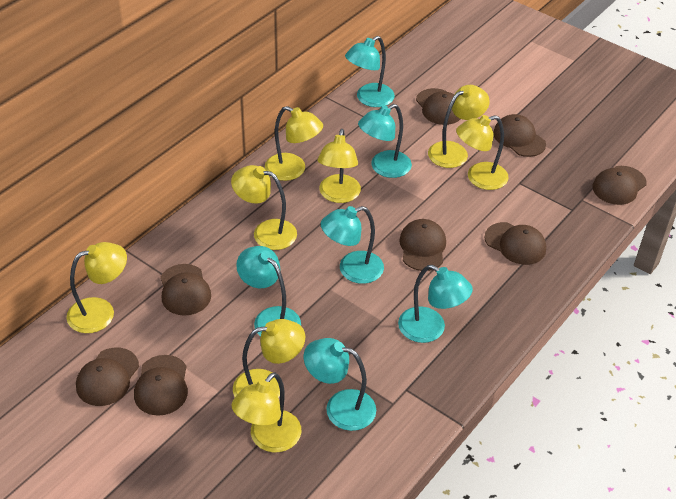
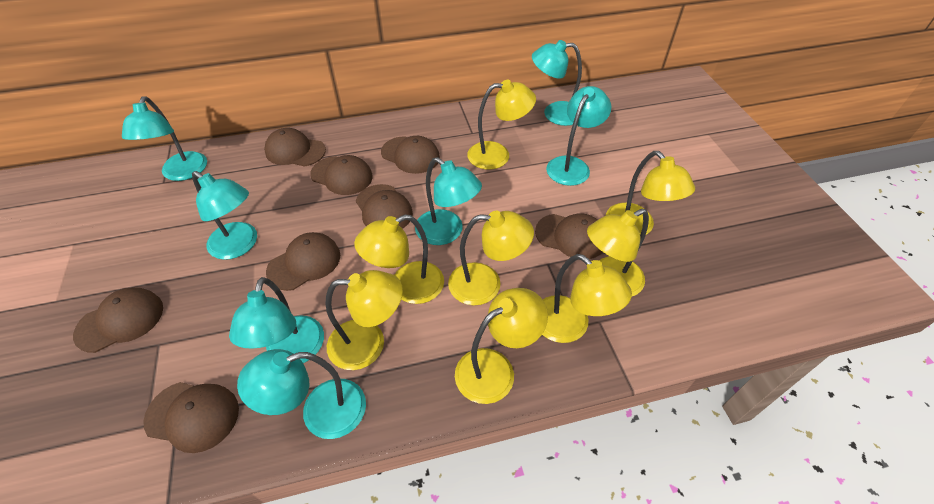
turquoise lamp: 6 -> 7

